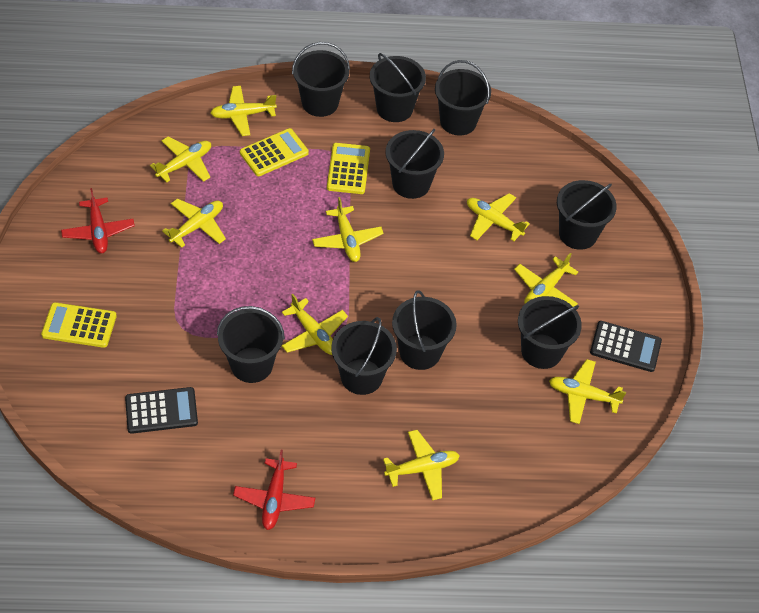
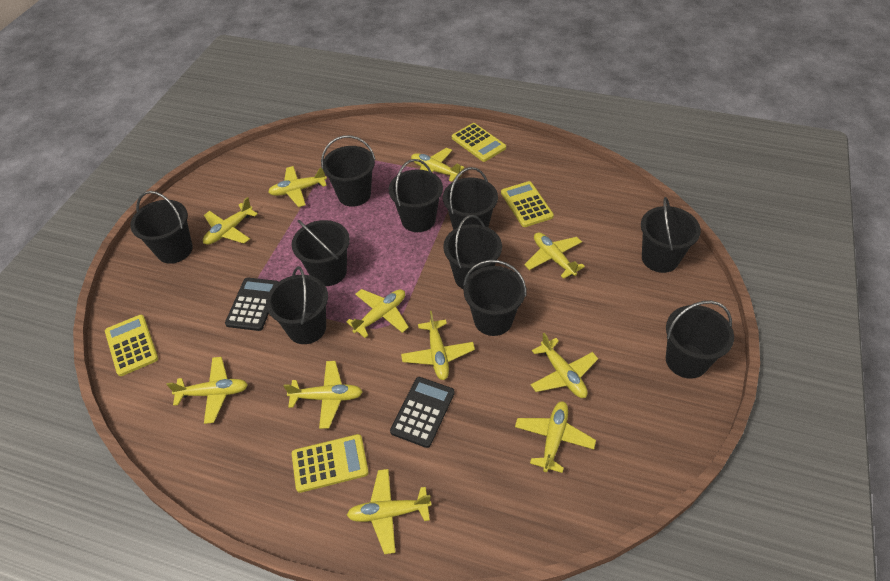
black bucket: 9 -> 10
red plane: 2 -> 0
yellow calculator: 3 -> 4
yellow plane: 9 -> 11

